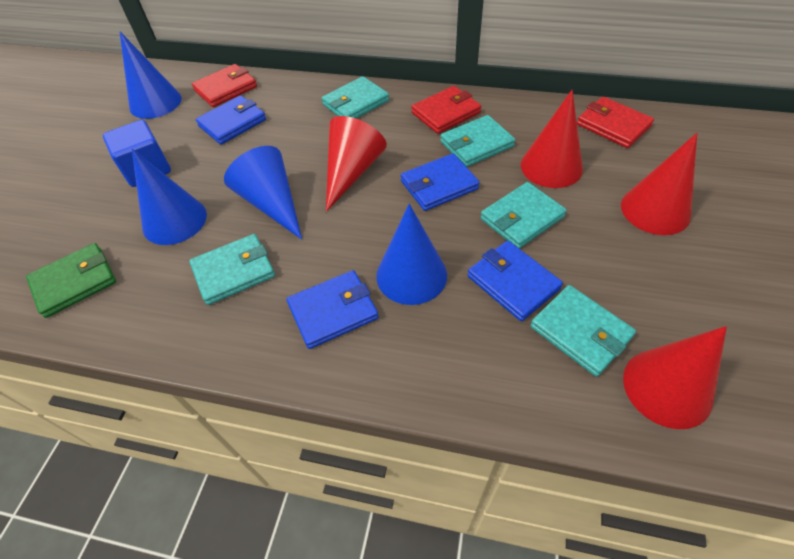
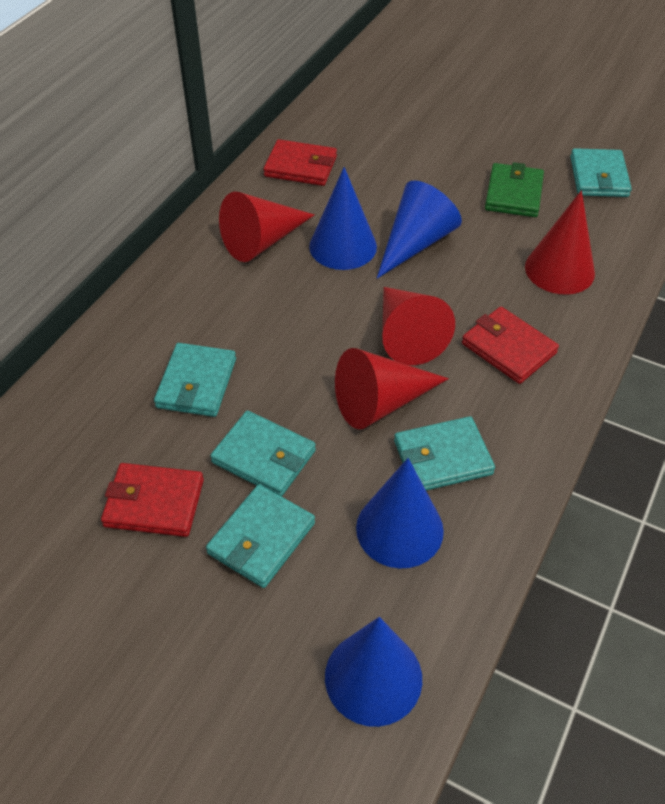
blue cube: 1 -> 0
blue wallet: 4 -> 0

